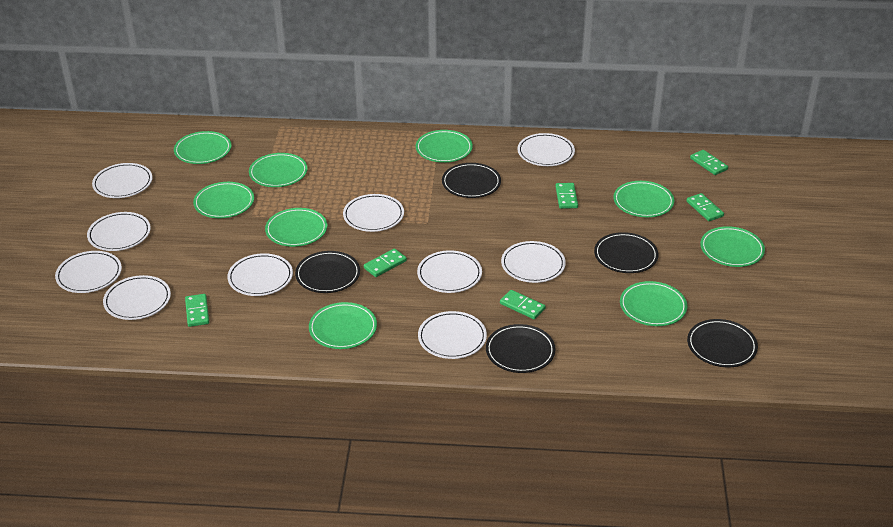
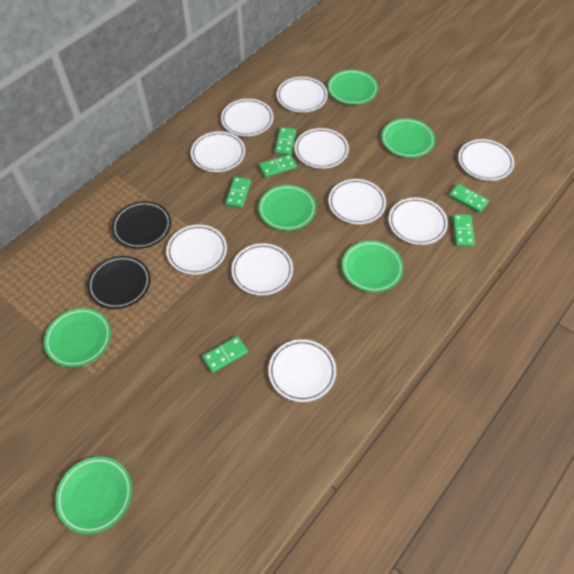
black plate: 5 -> 2
green plate: 9 -> 6

